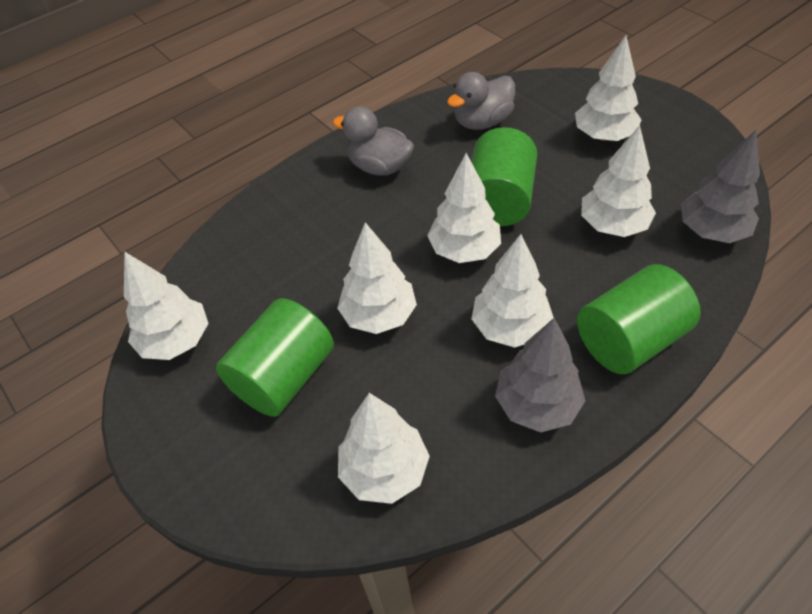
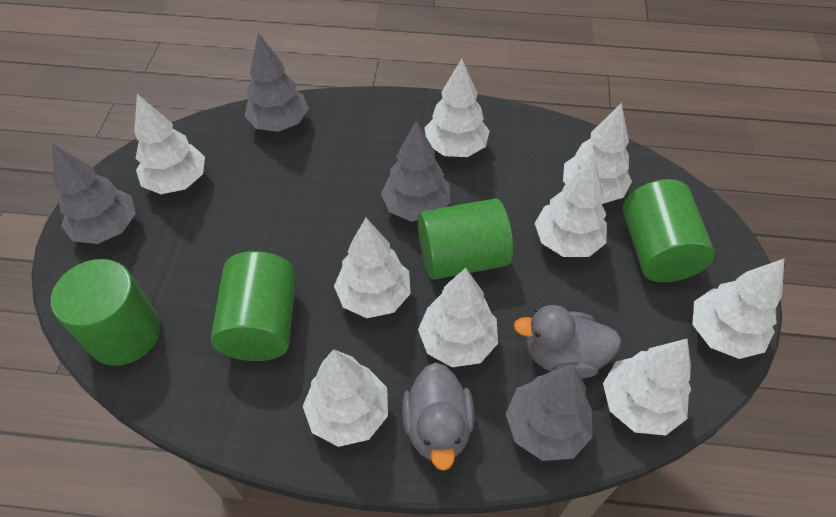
green cylinder: 3 -> 4
grey tree: 2 -> 4
white tree: 7 -> 9

